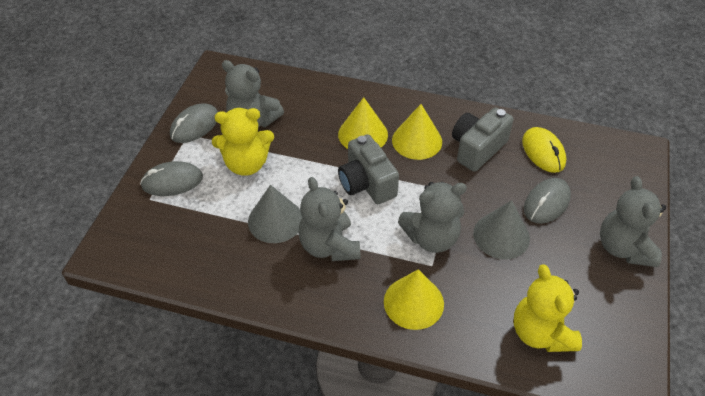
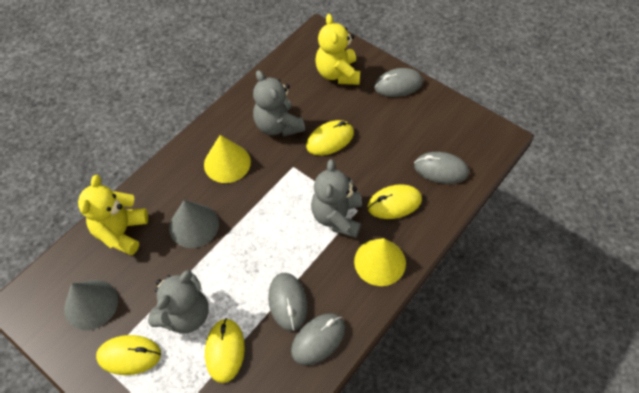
grey camera: 2 -> 0
grey mouse: 3 -> 4
grey teddy bear: 4 -> 3
yellow cone: 3 -> 2
yellow mouse: 1 -> 4

